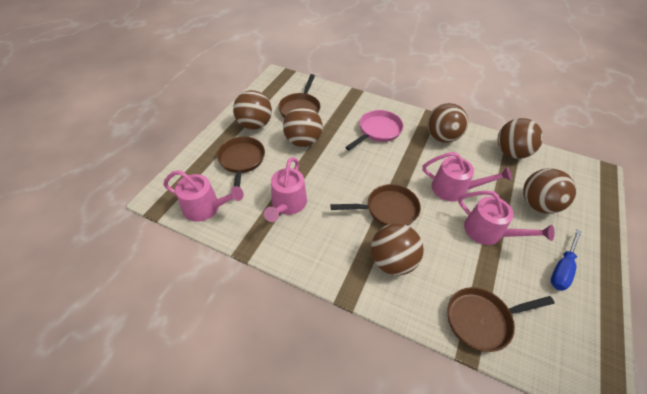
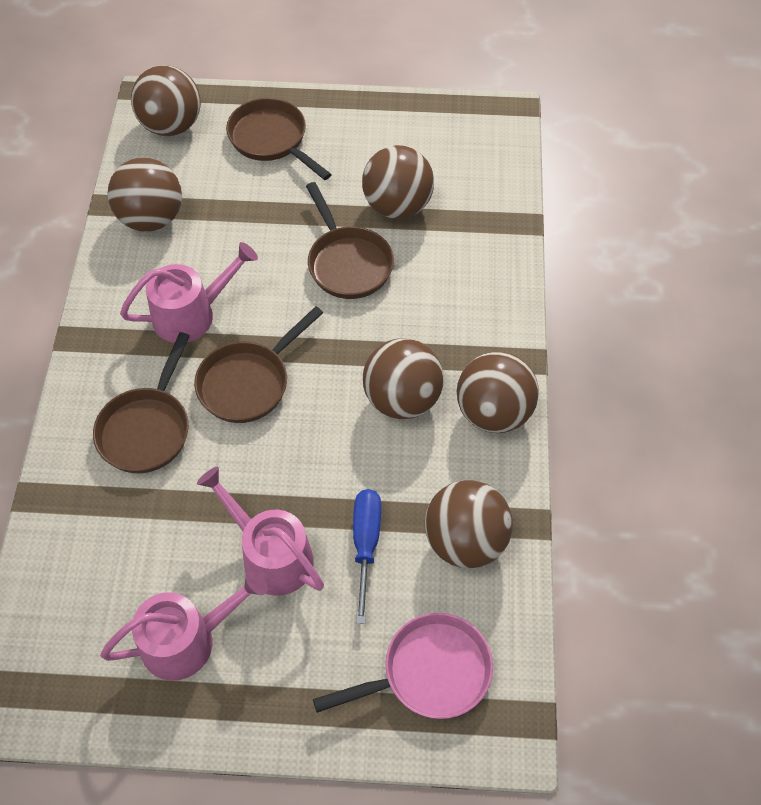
pink watering can: 4 -> 3

